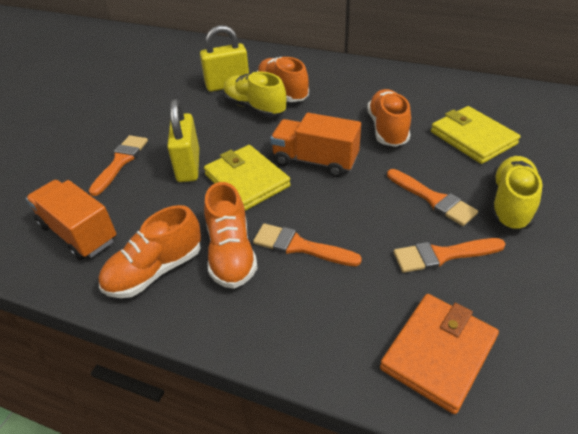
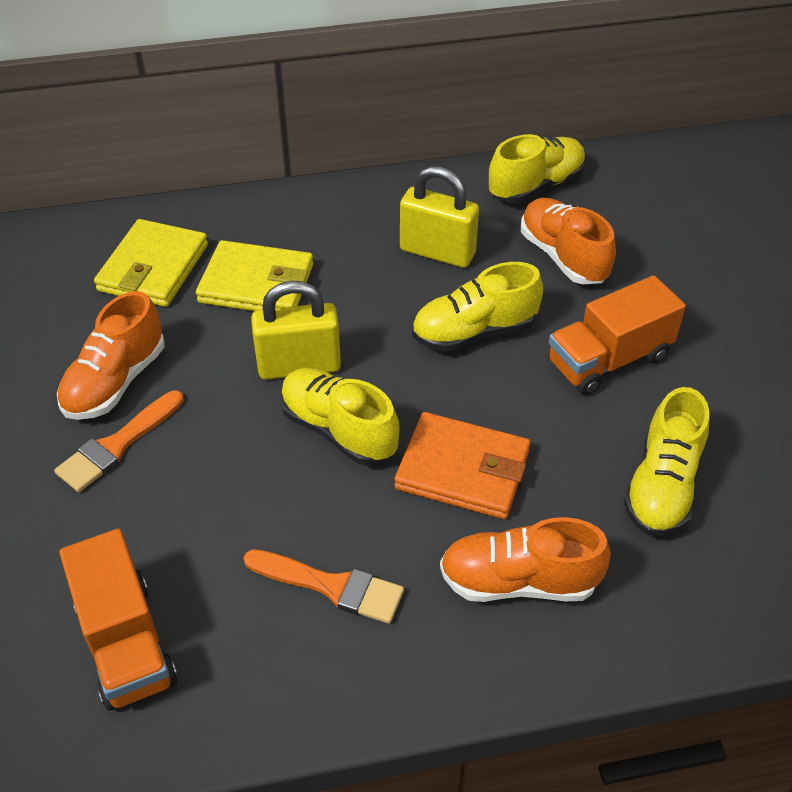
orange brush: 4 -> 2
orange shoe: 4 -> 3
yellow shoe: 2 -> 4

